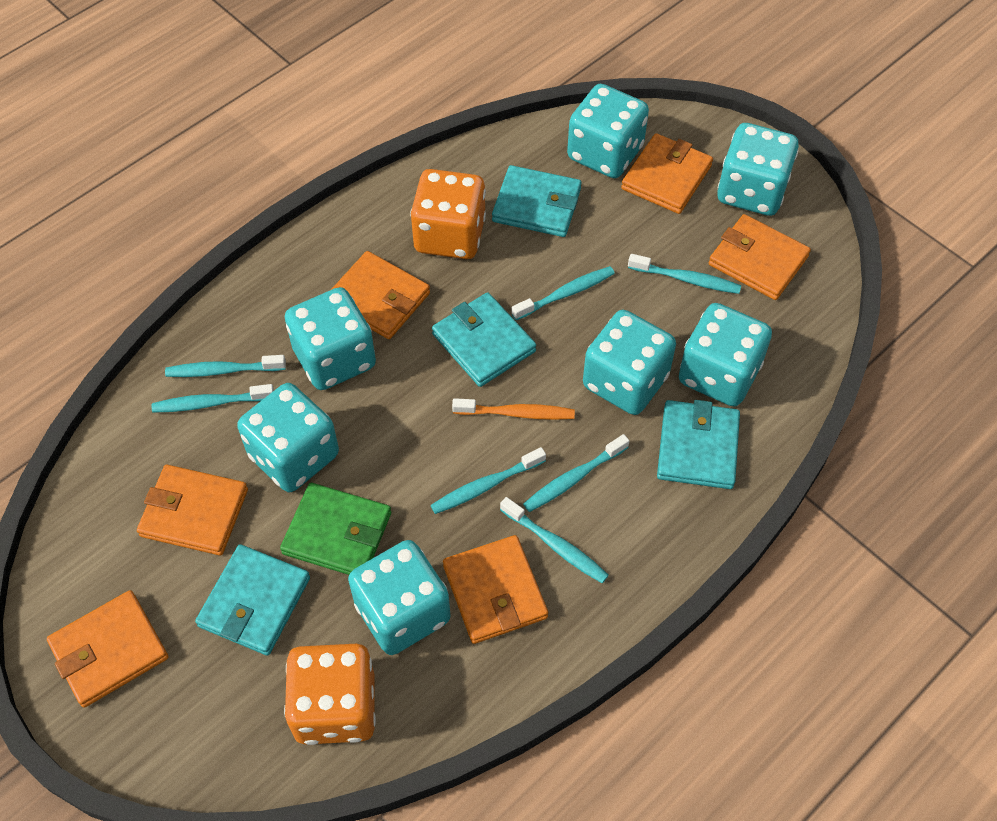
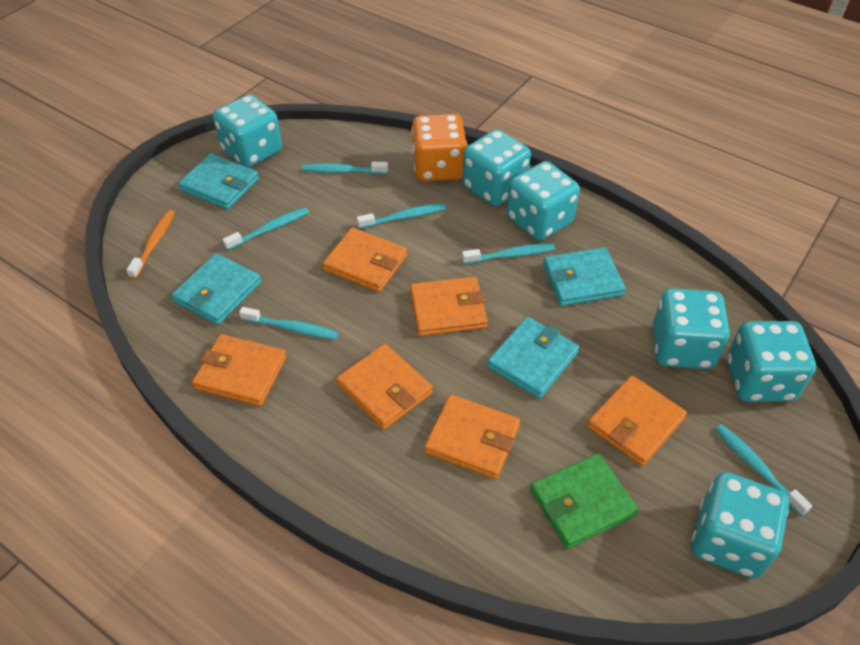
orange dice: 2 -> 1
turquoise dice: 7 -> 6
turquoise toothbrush: 7 -> 6

